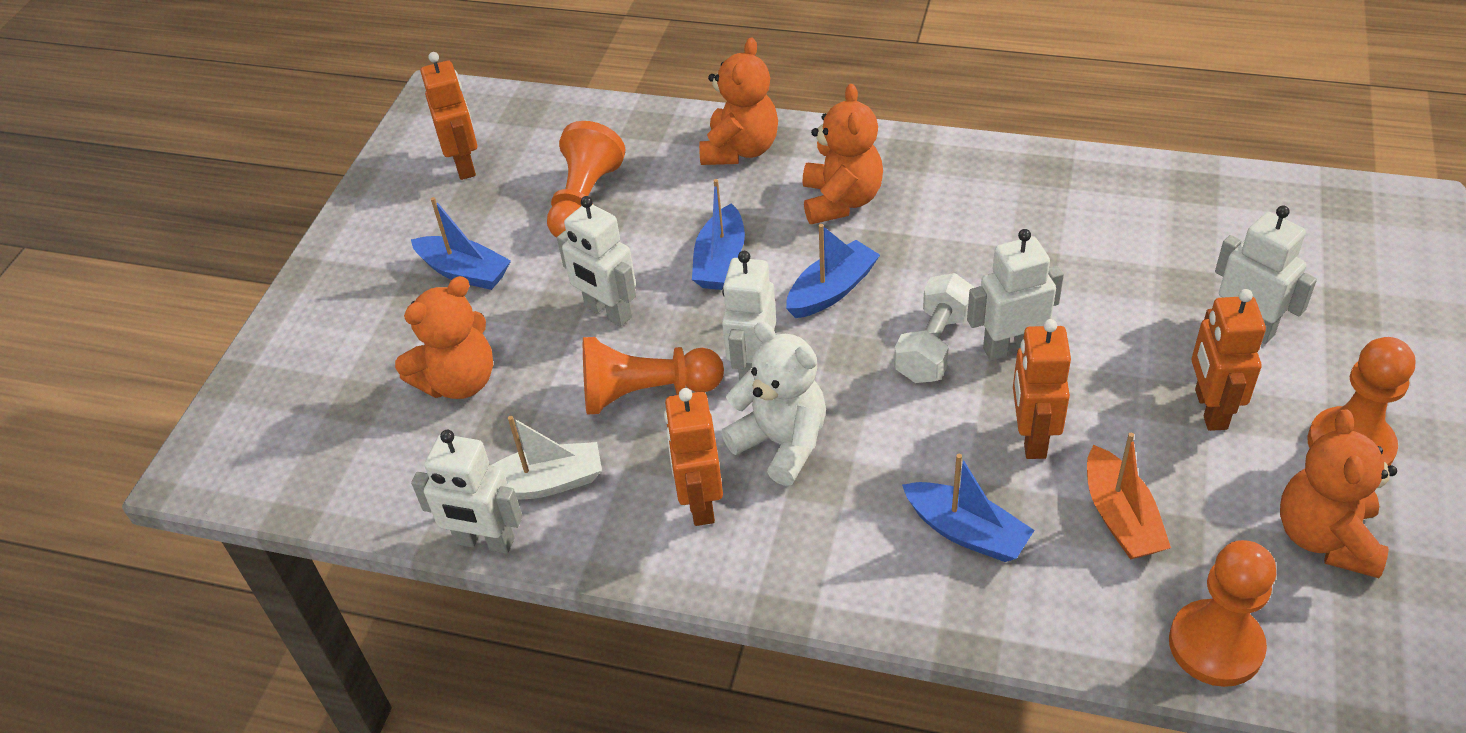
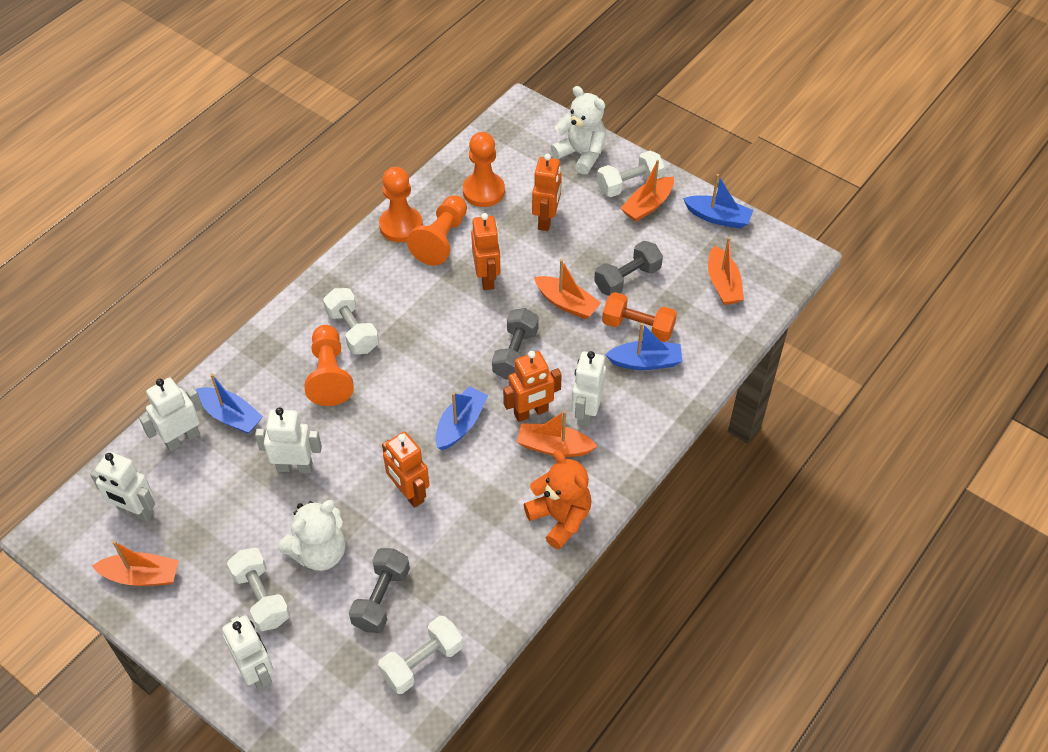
grey dumbbell: 0 -> 3
orange boat: 1 -> 5
orange dumbbell: 0 -> 1
orange teddy bear: 4 -> 1
white boat: 1 -> 0
white dumbbell: 1 -> 4
white teddy bear: 1 -> 2

